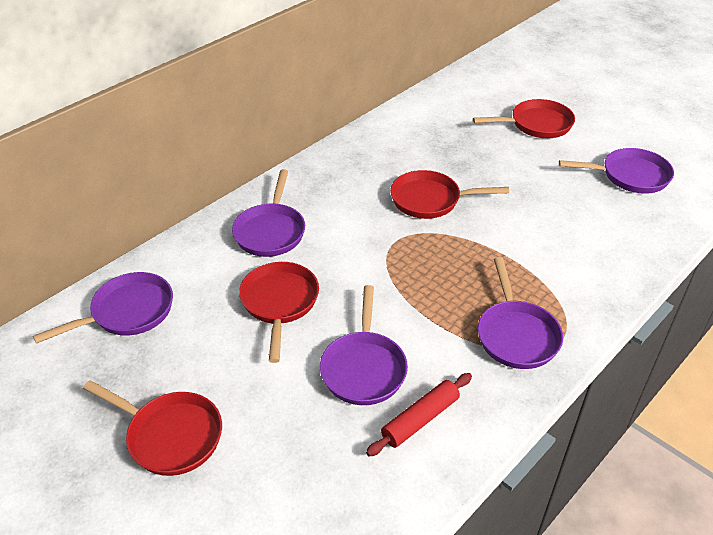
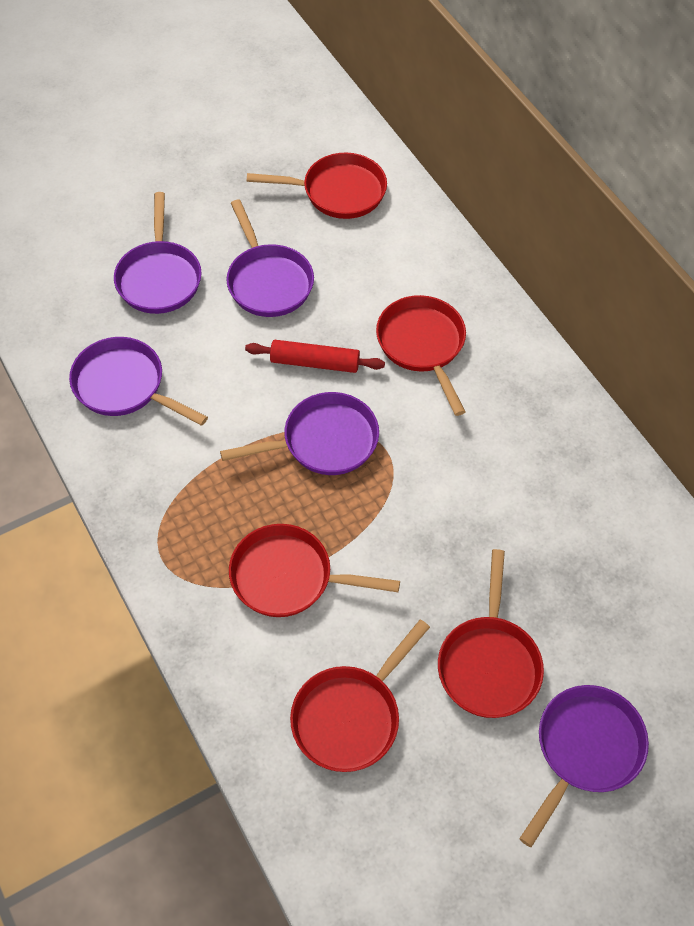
red pan: 4 -> 5

